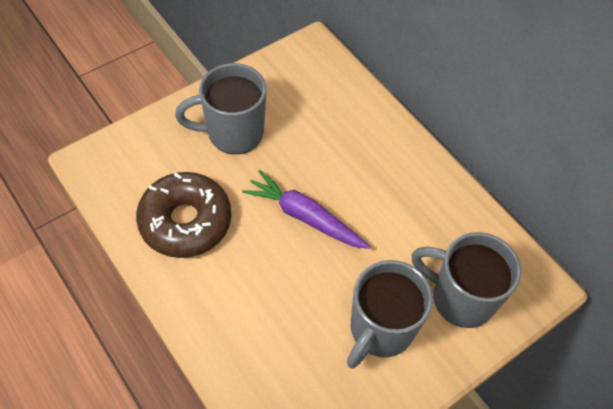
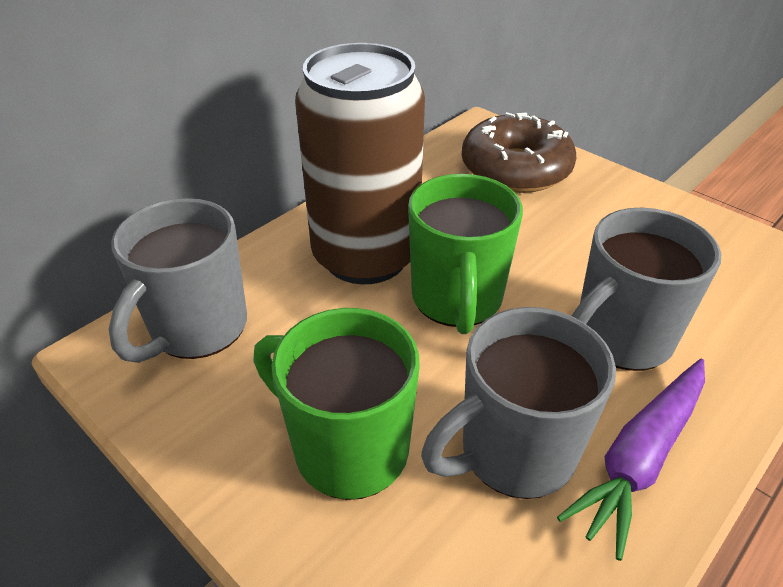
brown can: 0 -> 1
green mug: 0 -> 2

